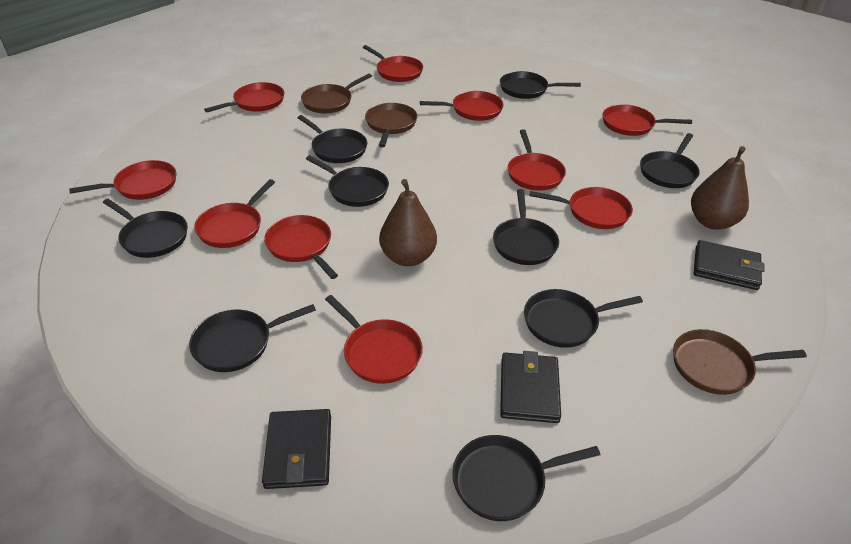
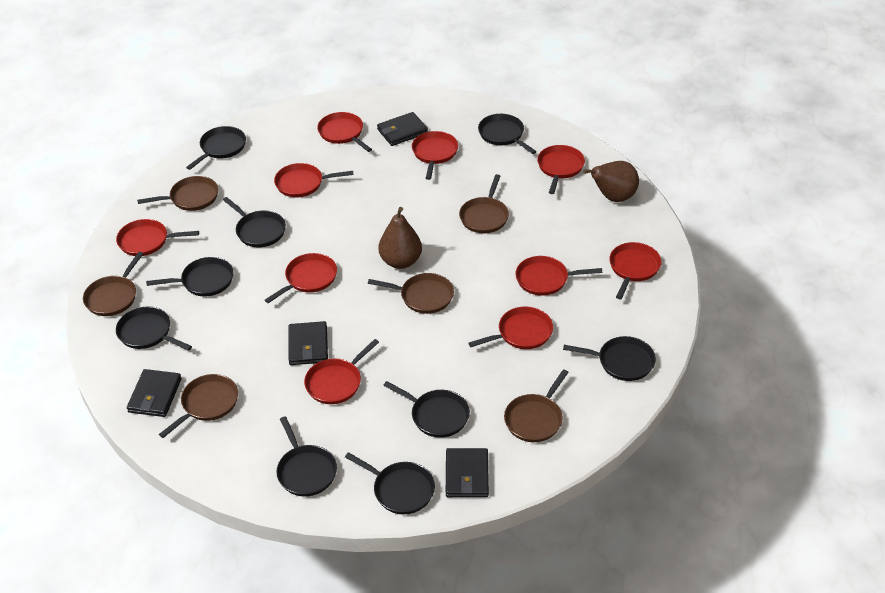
black wallet: 3 -> 4
brown pan: 3 -> 6

